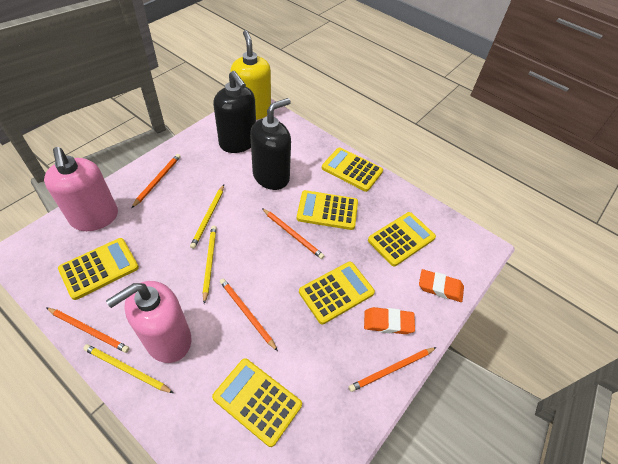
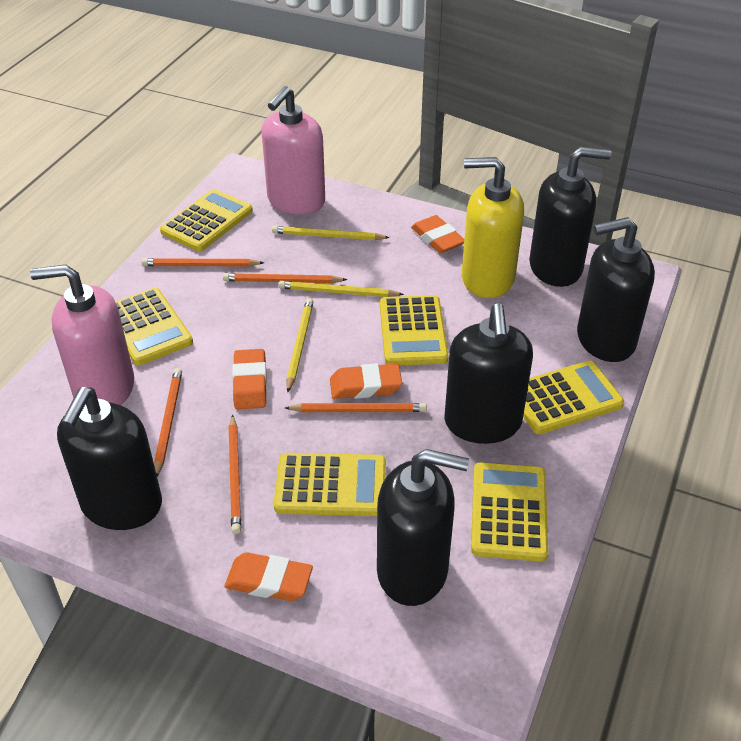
black soap dispenser: 2 -> 5
orange eraser: 2 -> 4

